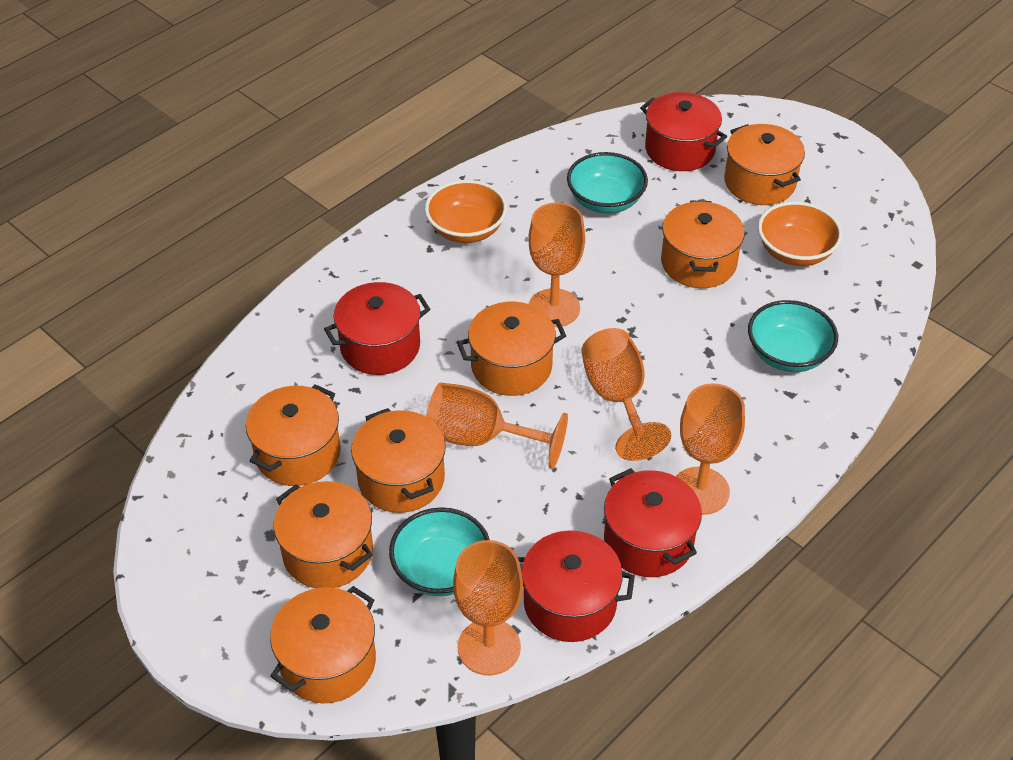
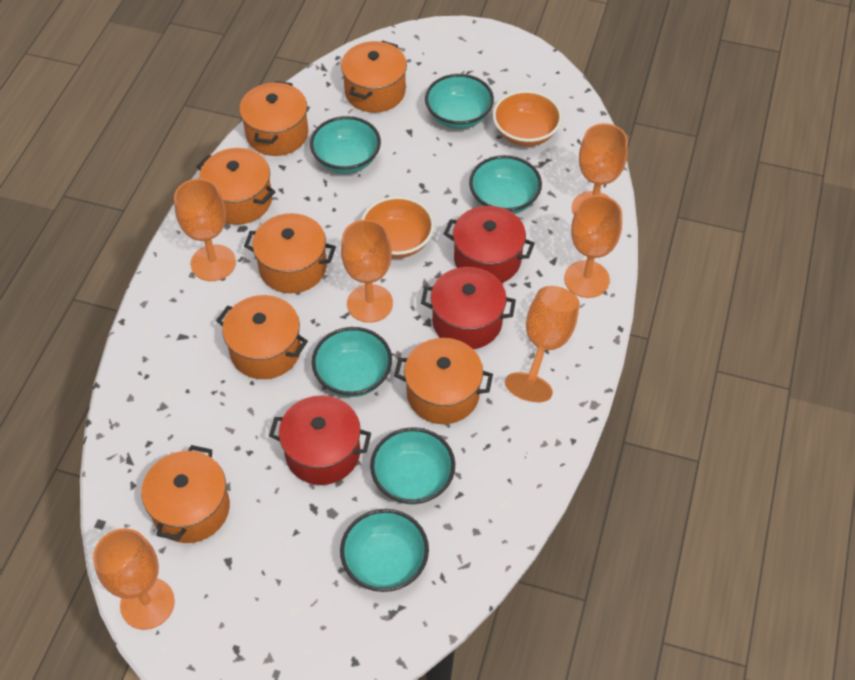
orange goblet: 5 -> 6
red pot: 4 -> 3
turquoise bowl: 3 -> 6

